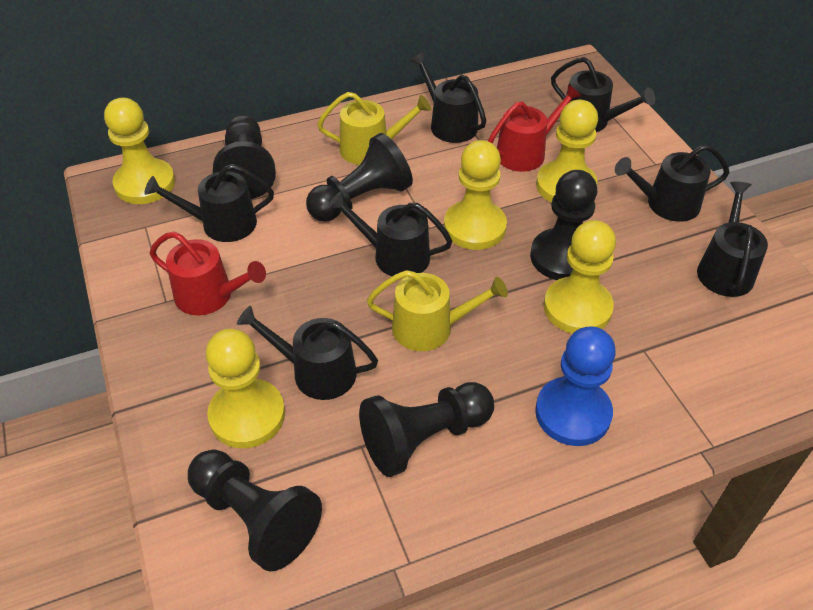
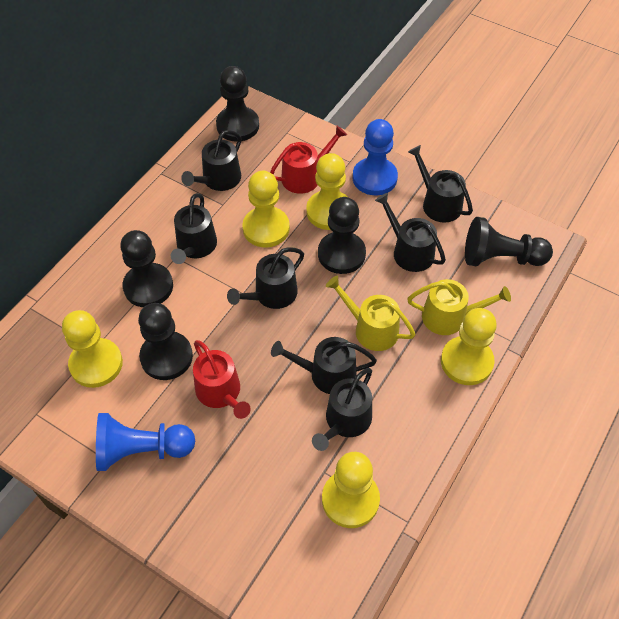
blue pawn: 1 -> 2

